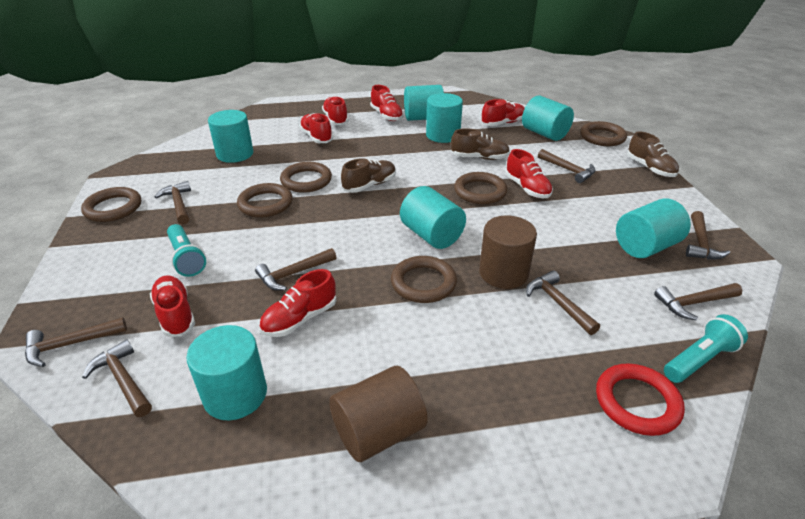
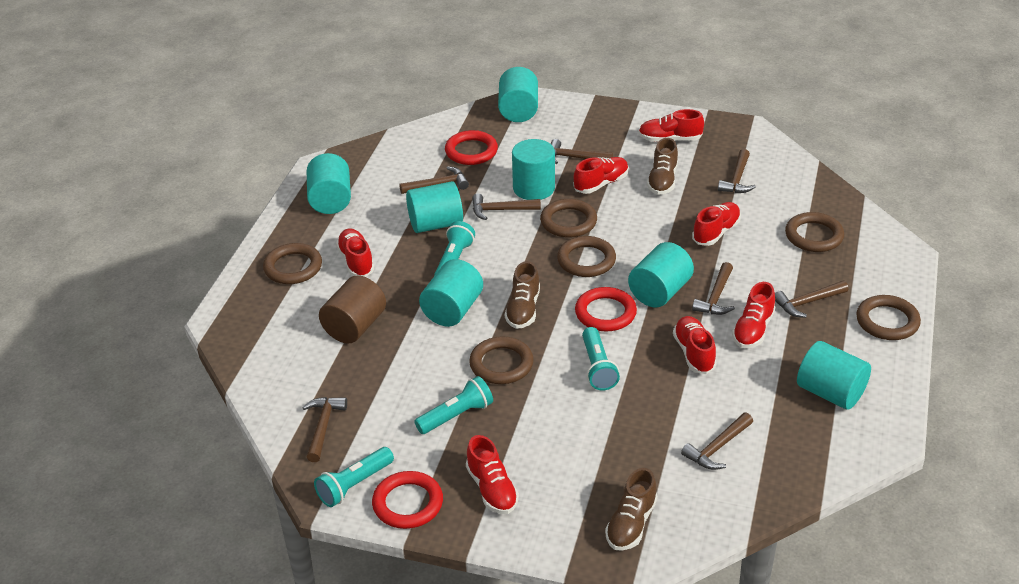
brown cylinder: 2 -> 1
red ring: 1 -> 3
turquoise flashlight: 2 -> 4

